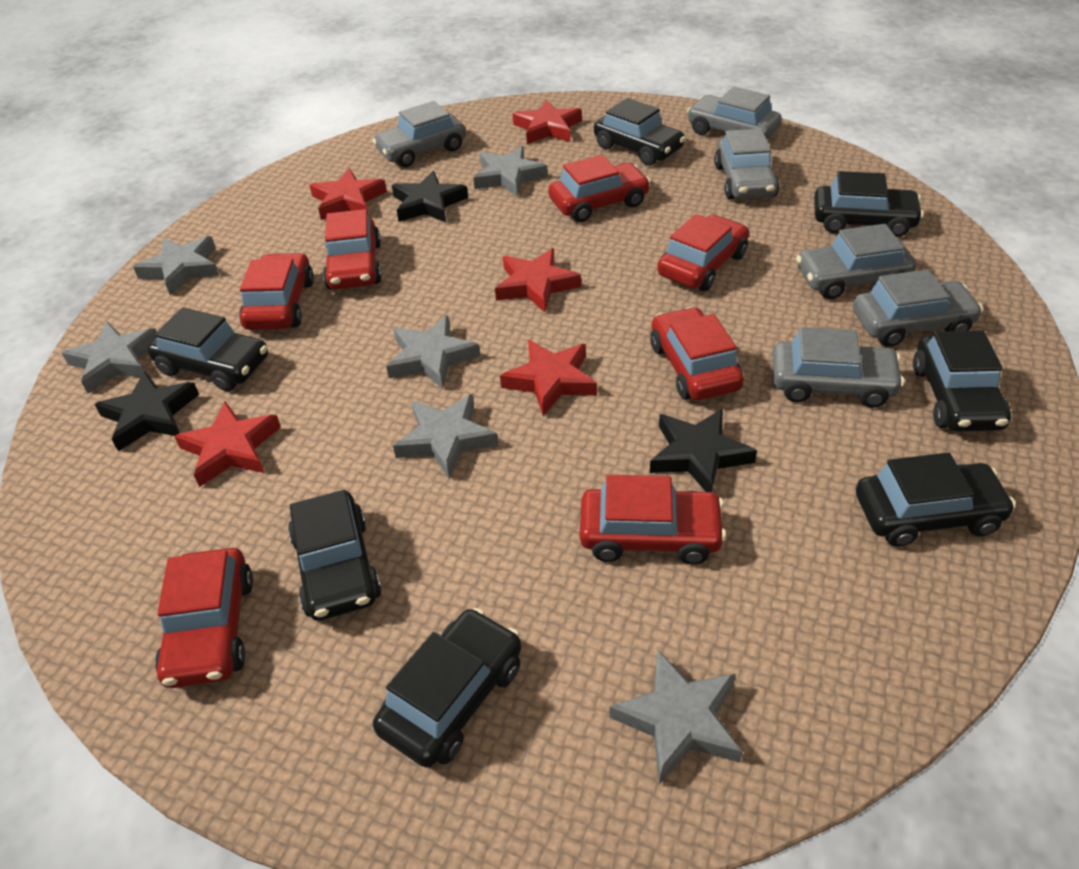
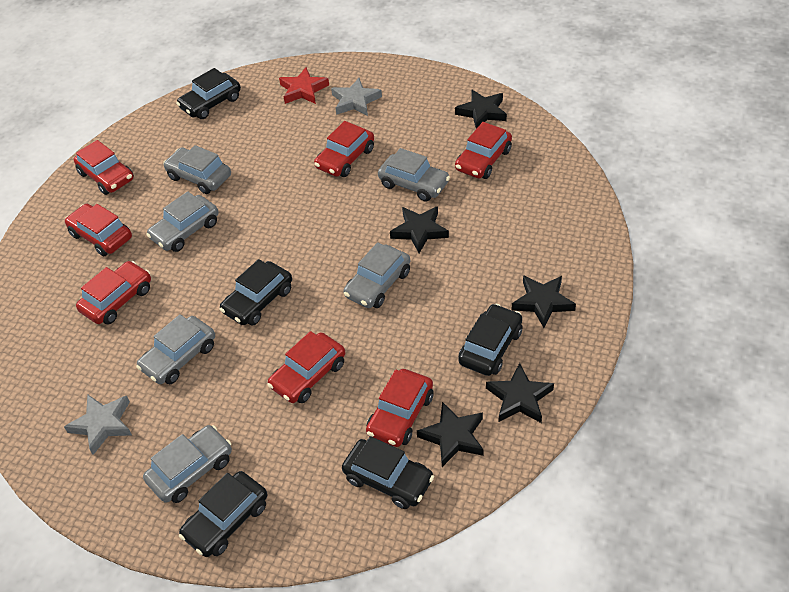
black car: 7 -> 5
black star: 3 -> 5
grey star: 6 -> 2
red star: 5 -> 1

